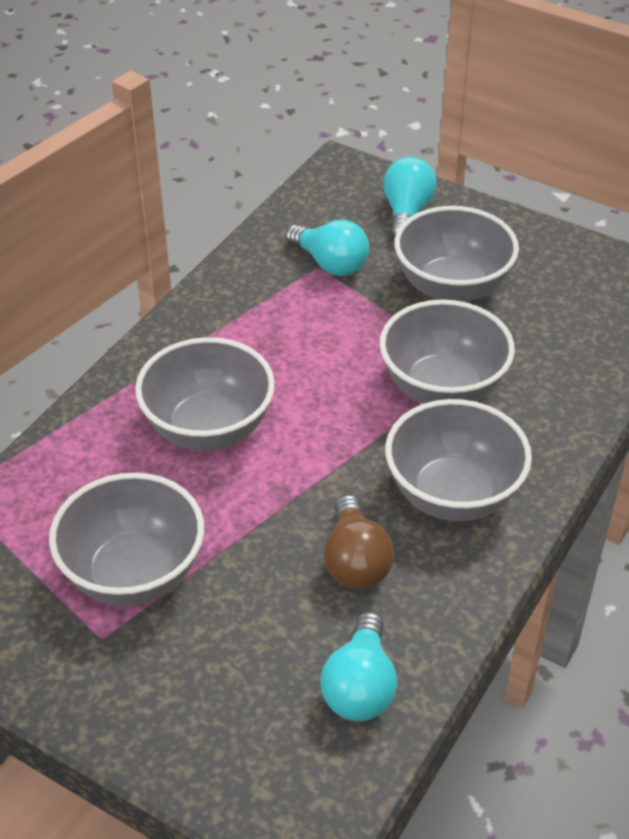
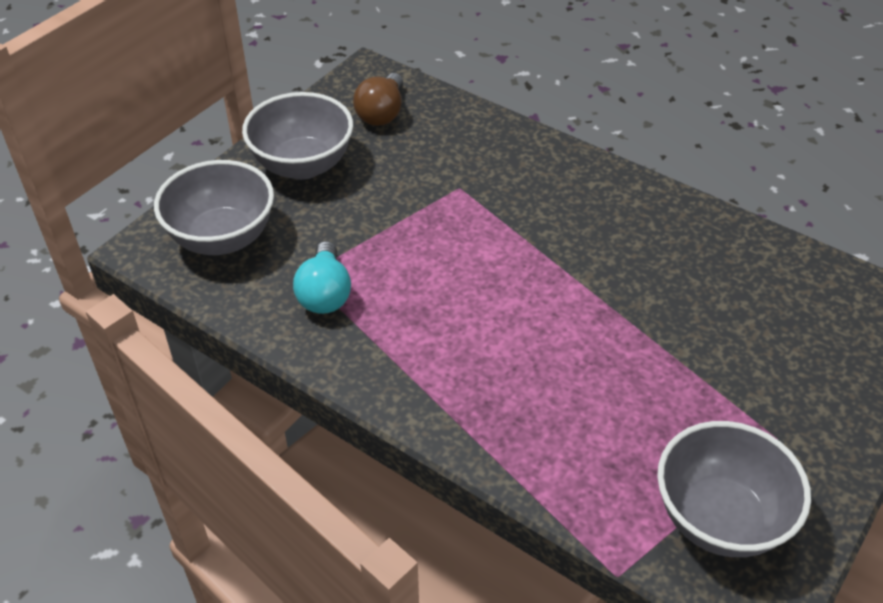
grey bowl: 5 -> 3
turquoise light bulb: 3 -> 1

